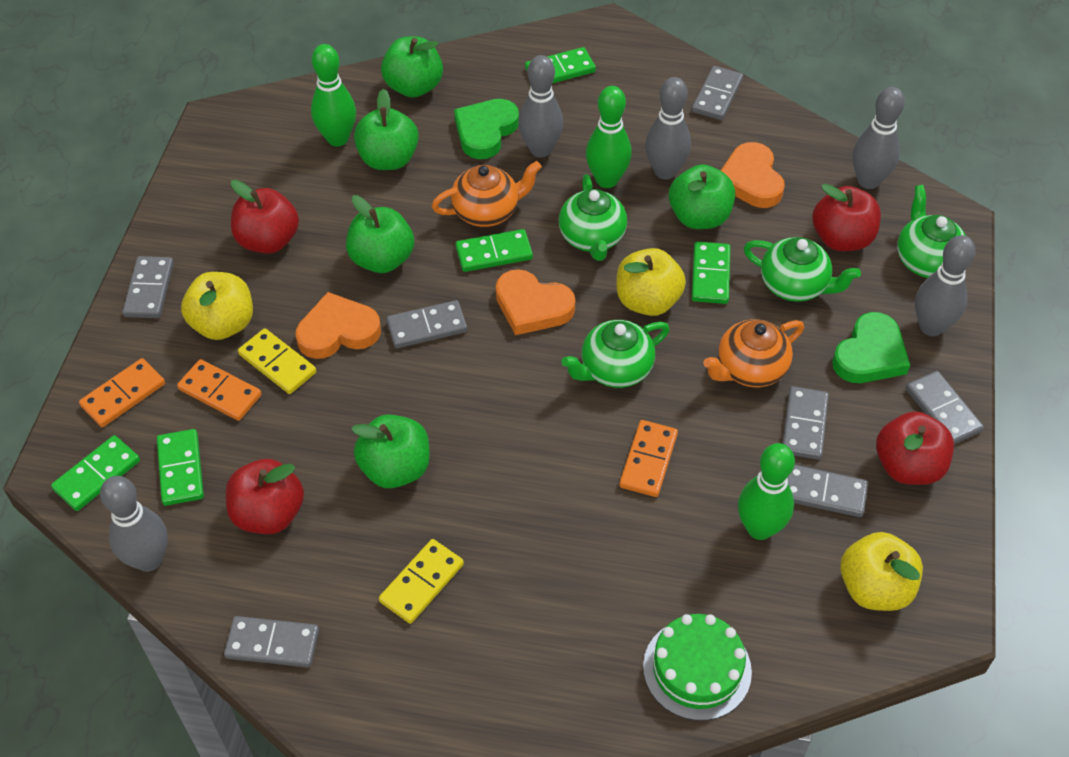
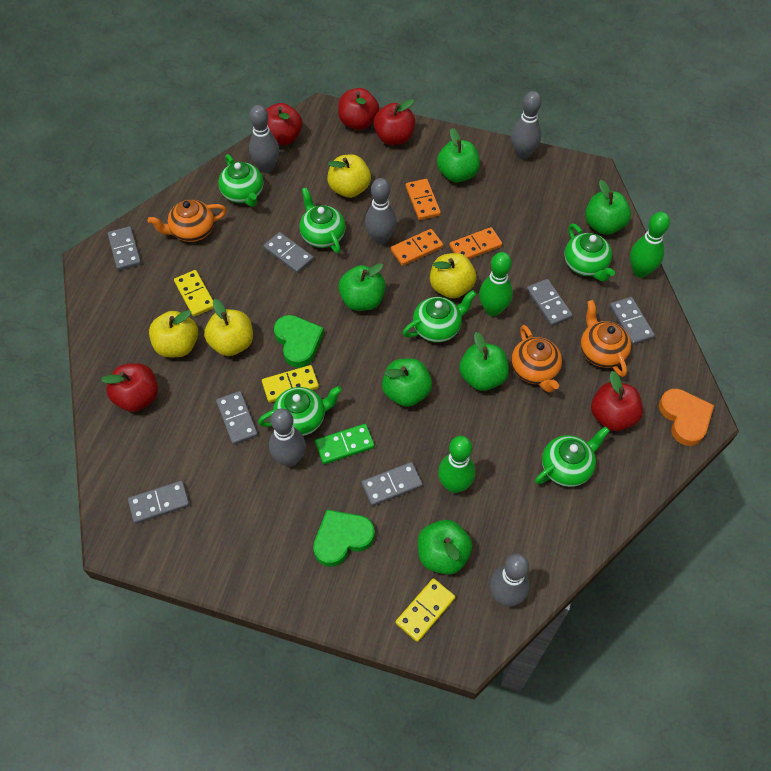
green apple: 5 -> 6
green cake: 1 -> 0
green domino: 5 -> 1
green teapot: 4 -> 6
orange heart: 3 -> 1
orange teapot: 2 -> 3
red apple: 4 -> 5
yellow apple: 3 -> 4
yellow domino: 2 -> 3

